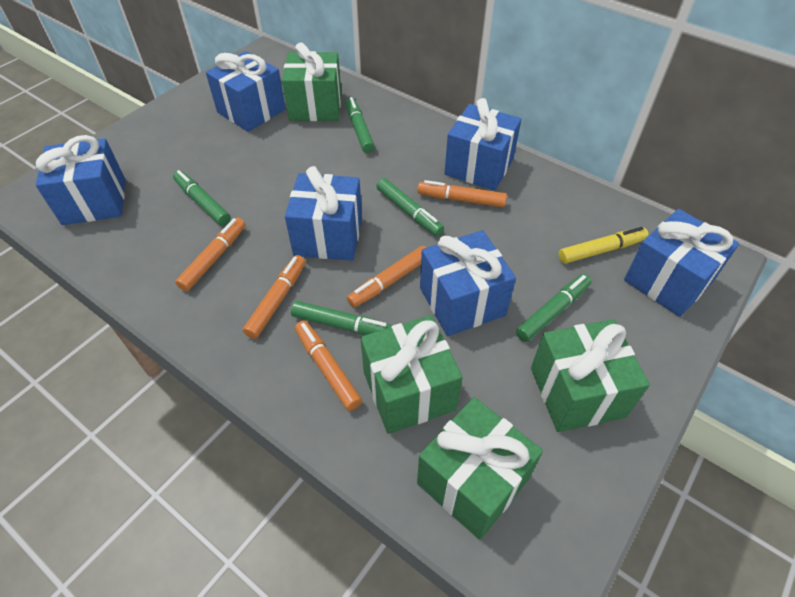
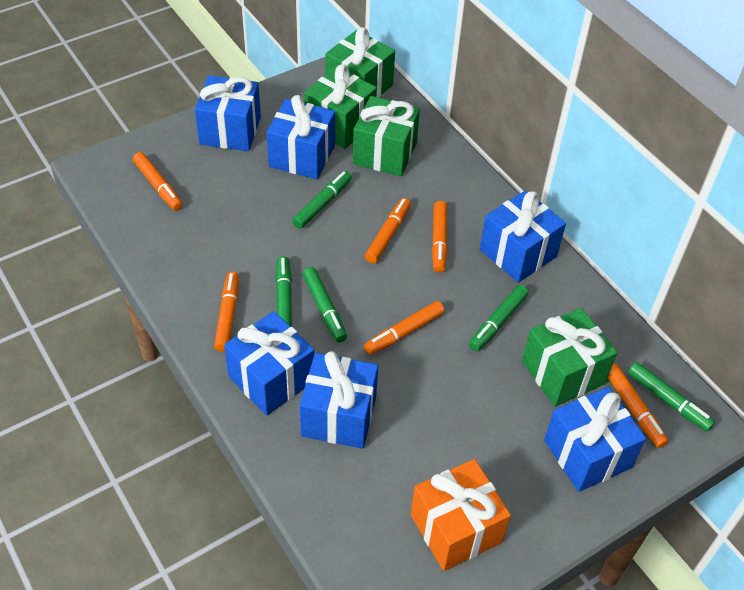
orange gift: 0 -> 1
orange marker: 5 -> 6
yellow marker: 1 -> 0

